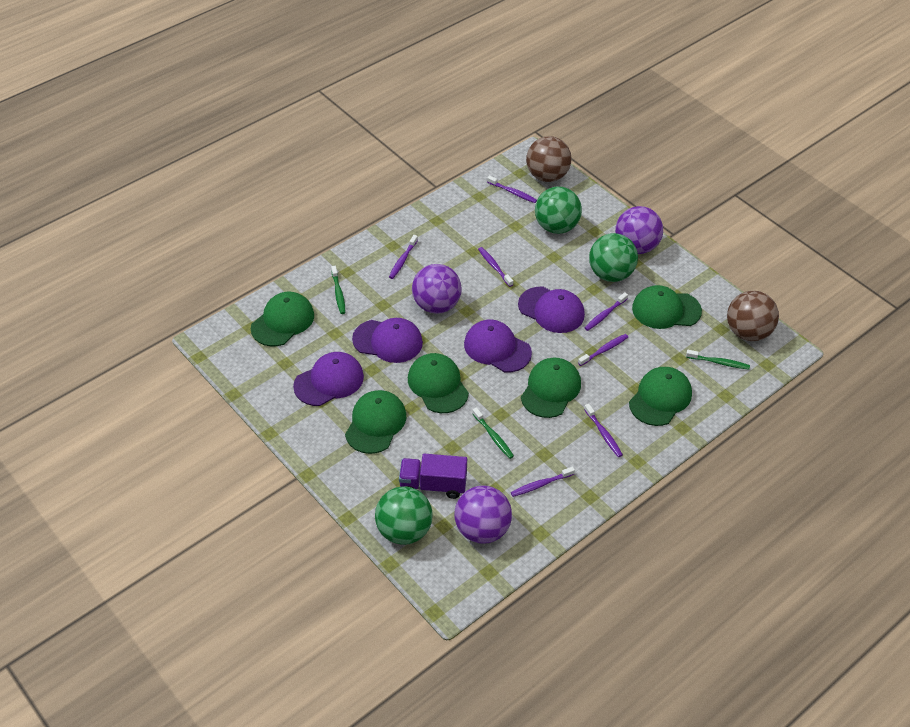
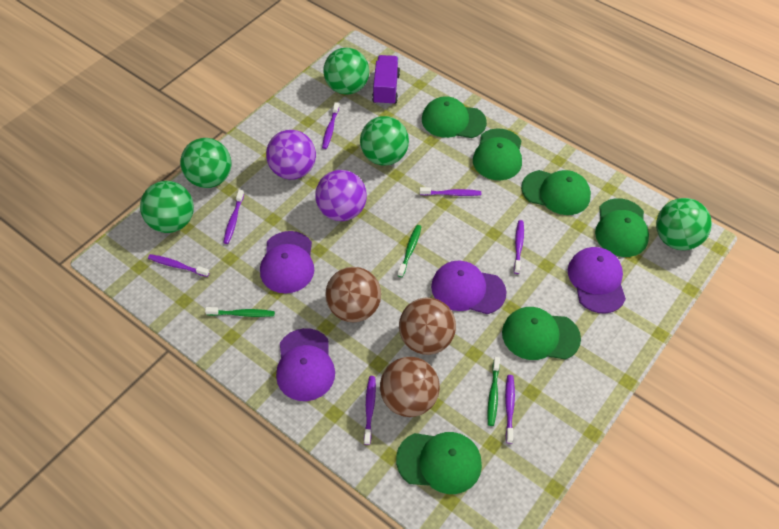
brown ball: 2 -> 3
green ball: 3 -> 5
purple ball: 3 -> 2

